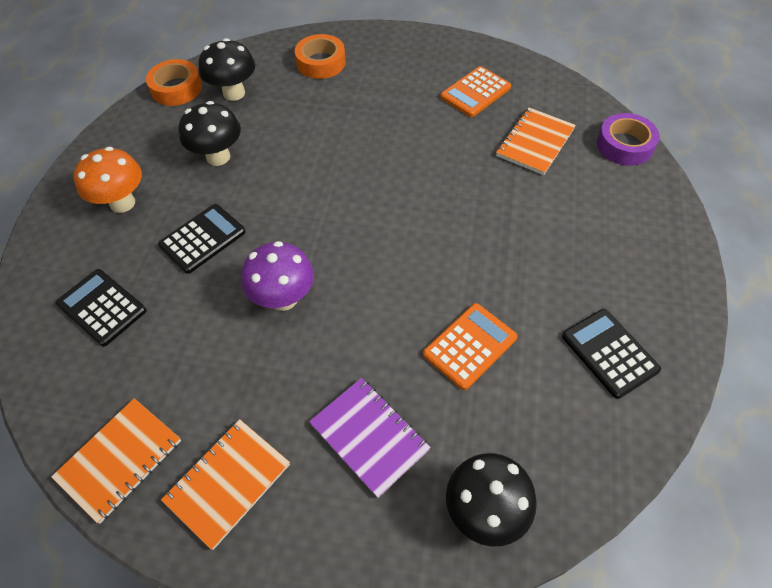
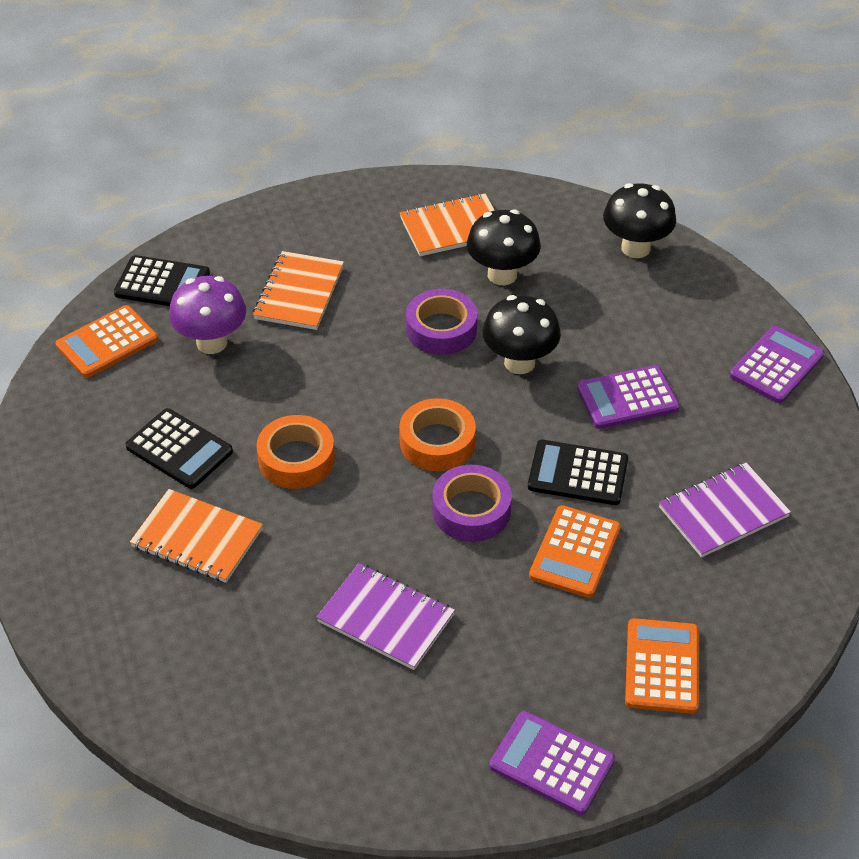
orange calculator: 2 -> 3
orange mushroom: 1 -> 0
purple calculator: 0 -> 3
purple notebook: 1 -> 2
purple tape: 1 -> 2

